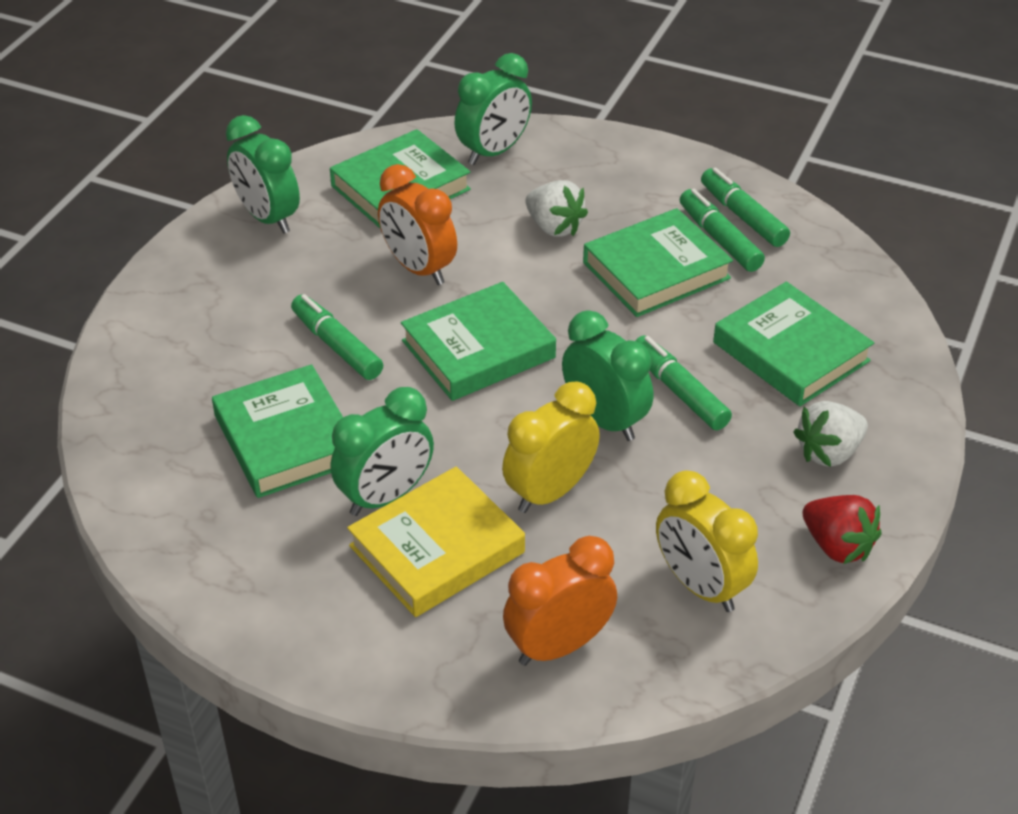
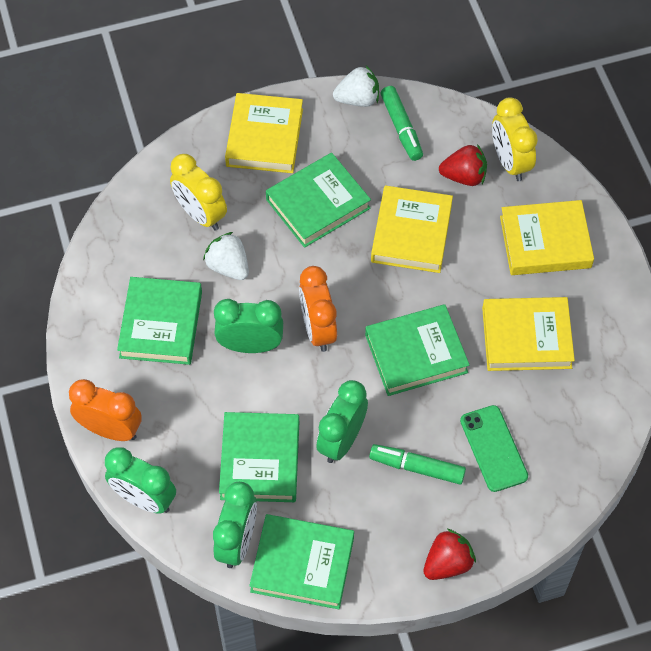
green marker: 4 -> 2
green phone: 0 -> 1
red strawberry: 1 -> 2
yellow book: 1 -> 4

